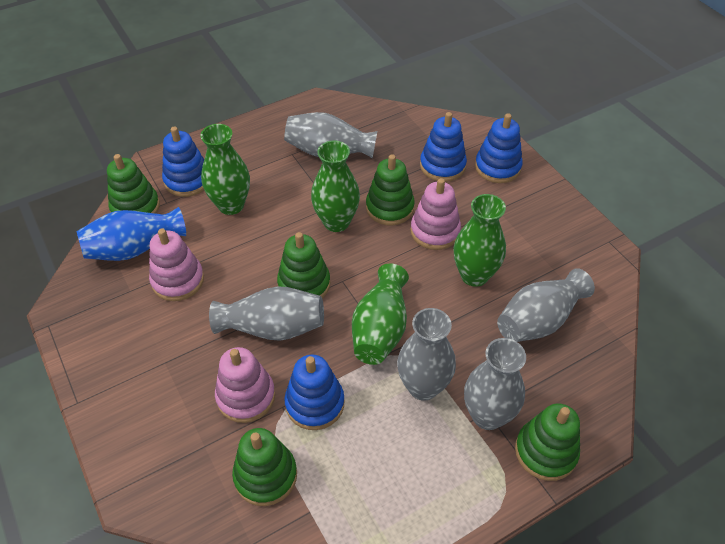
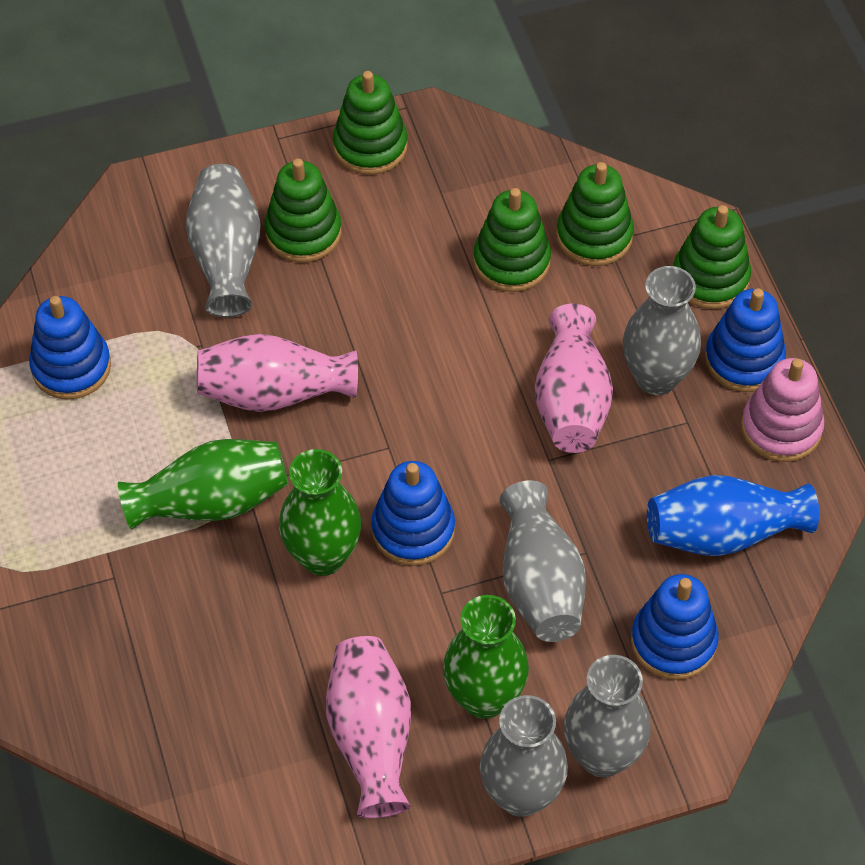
green vase: 4 -> 3
pink stacking toy: 3 -> 1
pink vase: 0 -> 3

